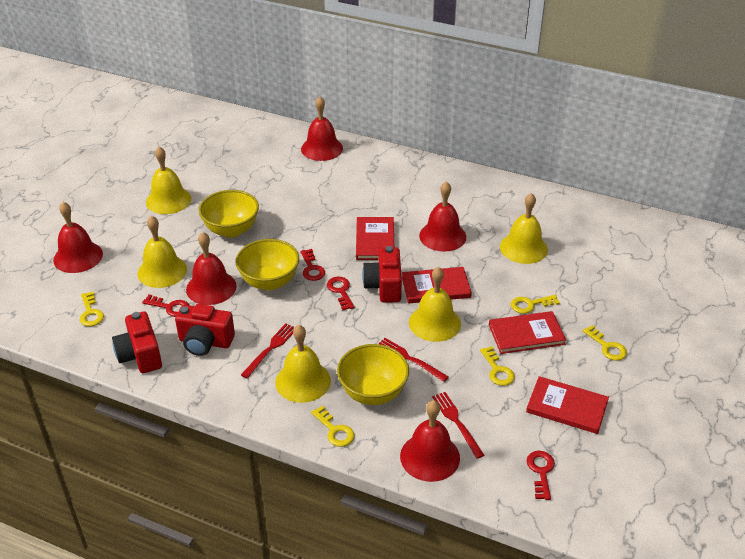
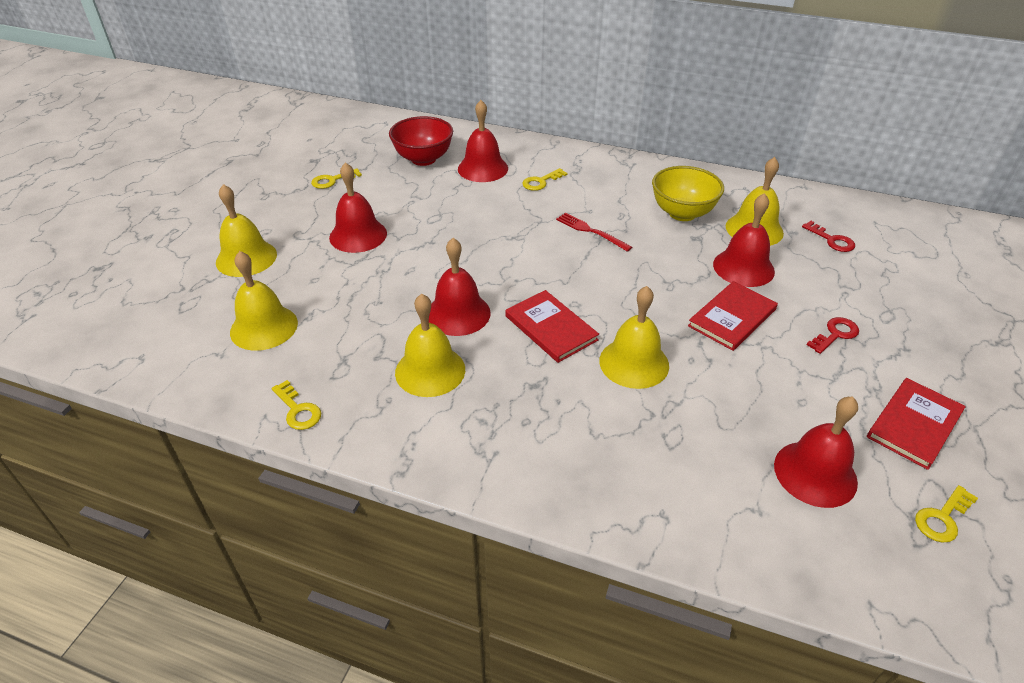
red book: 4 -> 3
red bowl: 0 -> 1
red camera: 3 -> 0
red fork: 3 -> 1
red key: 4 -> 2
yellow bowl: 3 -> 1
yellow key: 5 -> 4

